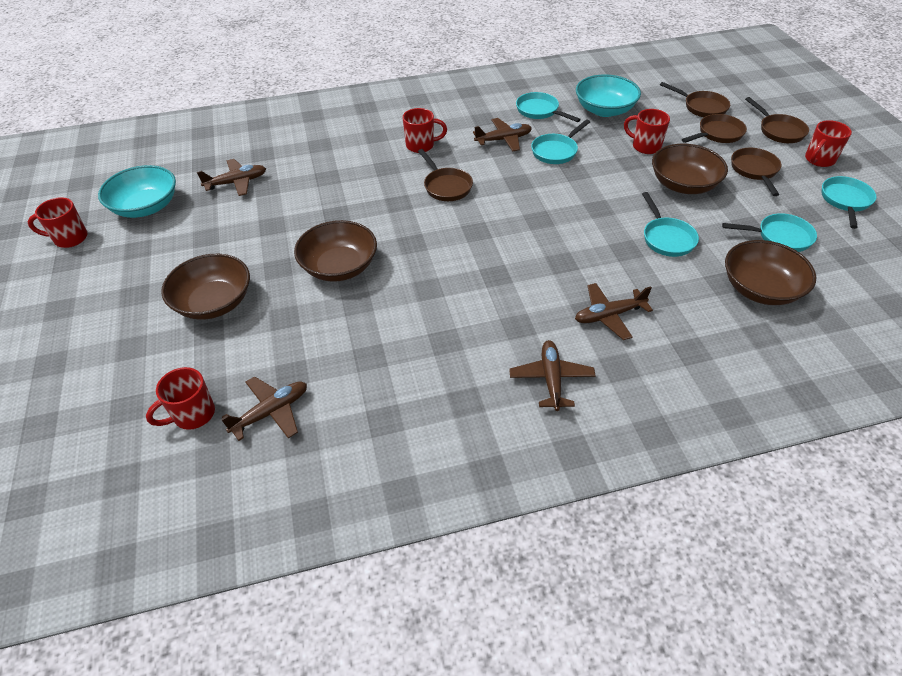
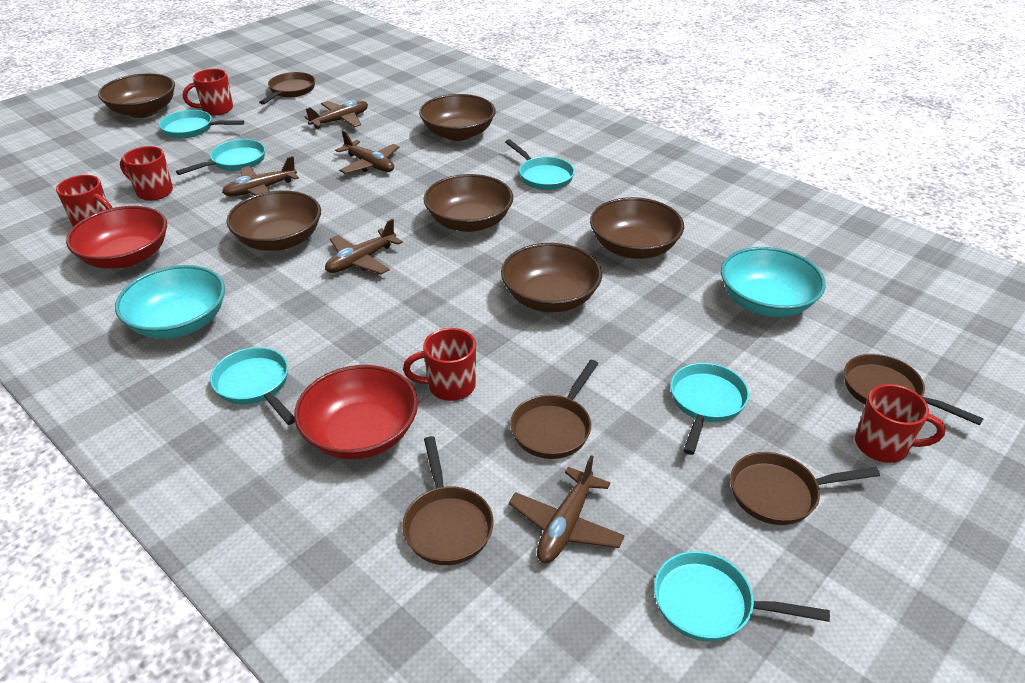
brown bowl: 4 -> 6
red bowl: 0 -> 2
turquoise pan: 5 -> 6

